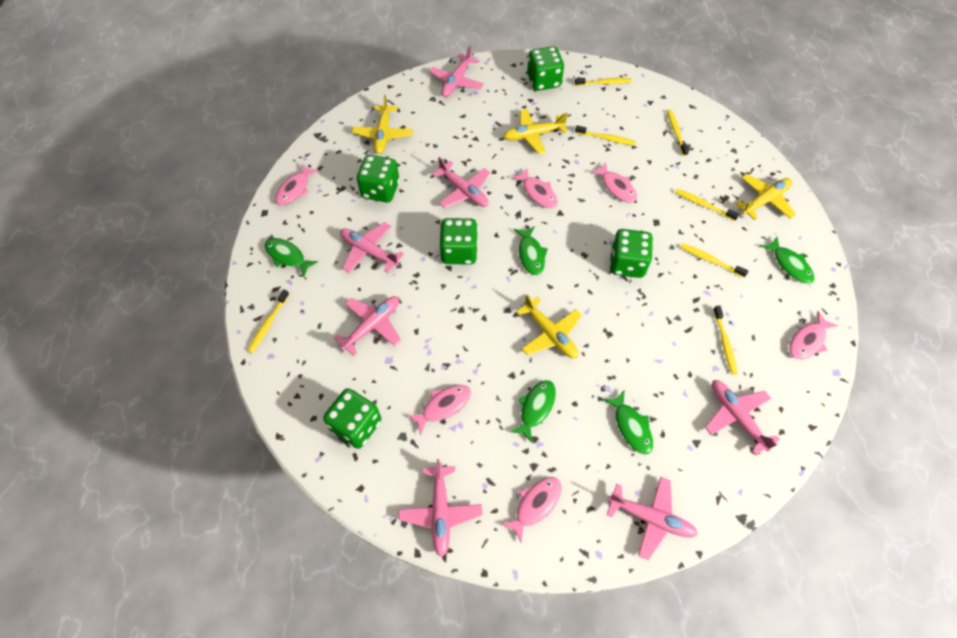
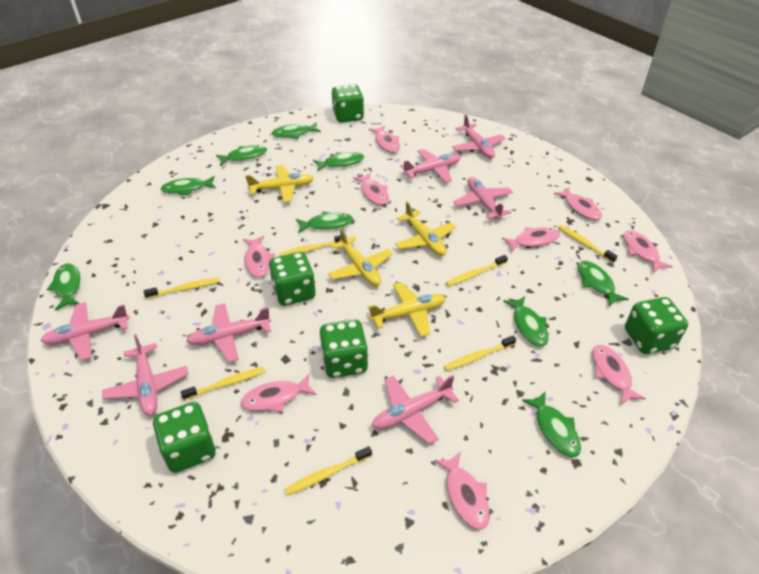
green fish: 5 -> 9
pink fish: 6 -> 9

